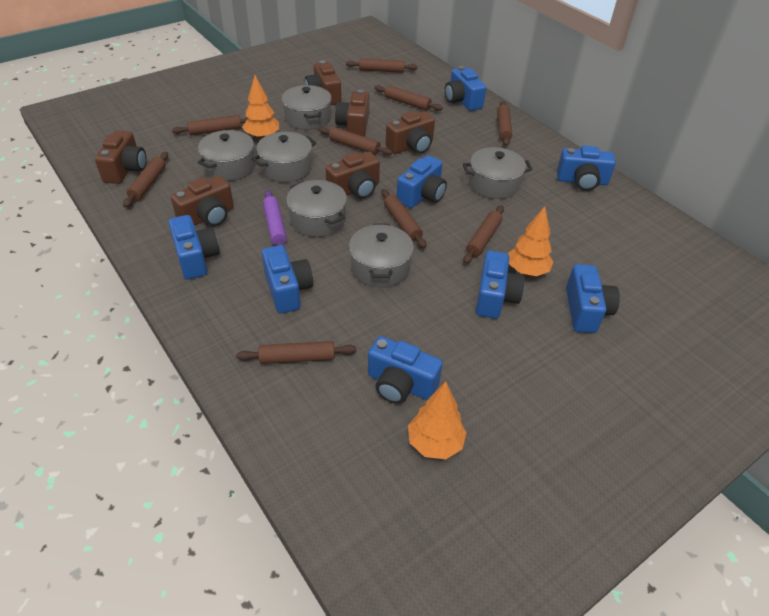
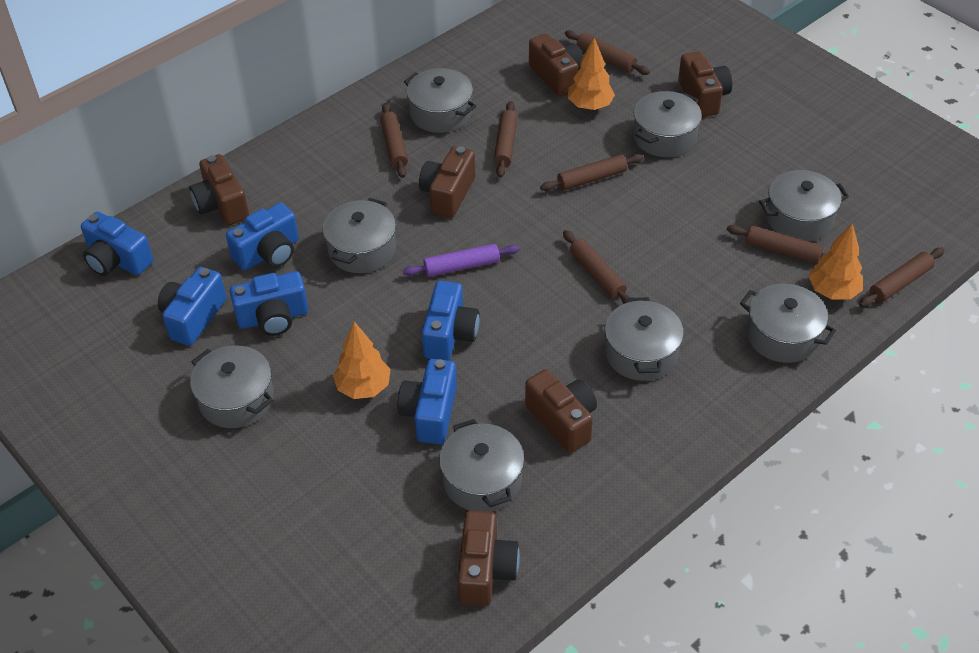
blue camera: 8 -> 6
brown rolling pin: 9 -> 7
grey pot: 6 -> 8

